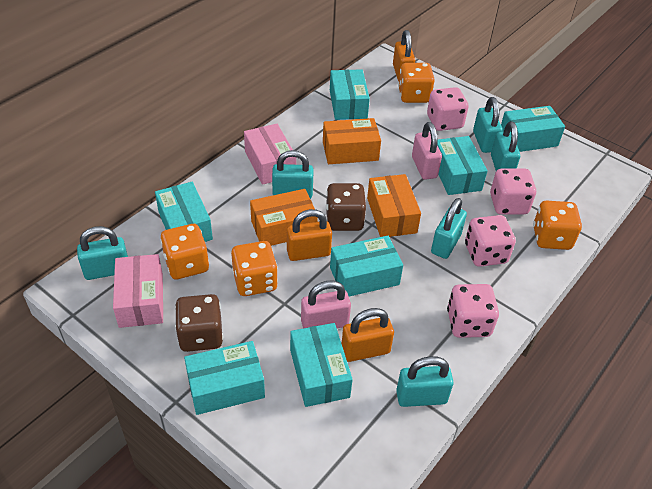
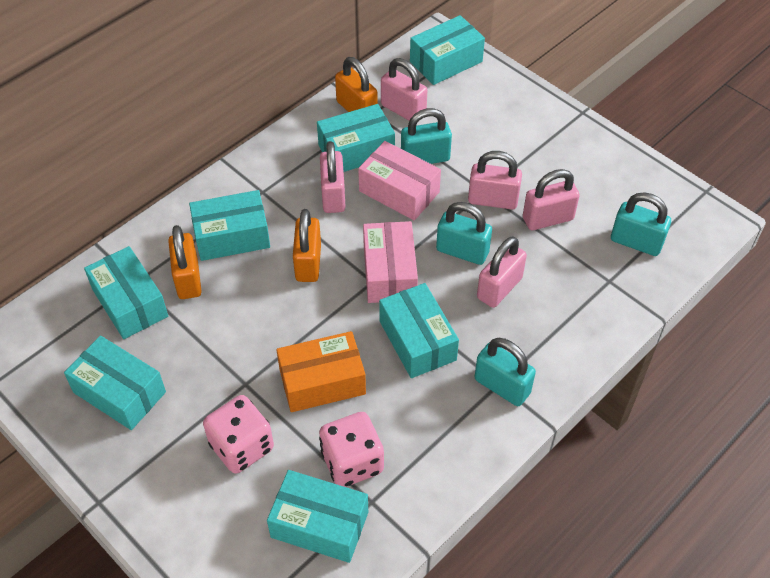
brown dice: 2 -> 0
orange box: 3 -> 1
orange dice: 4 -> 0
pink dice: 4 -> 2
pink padlock: 2 -> 5
turquoise padlock: 6 -> 4

